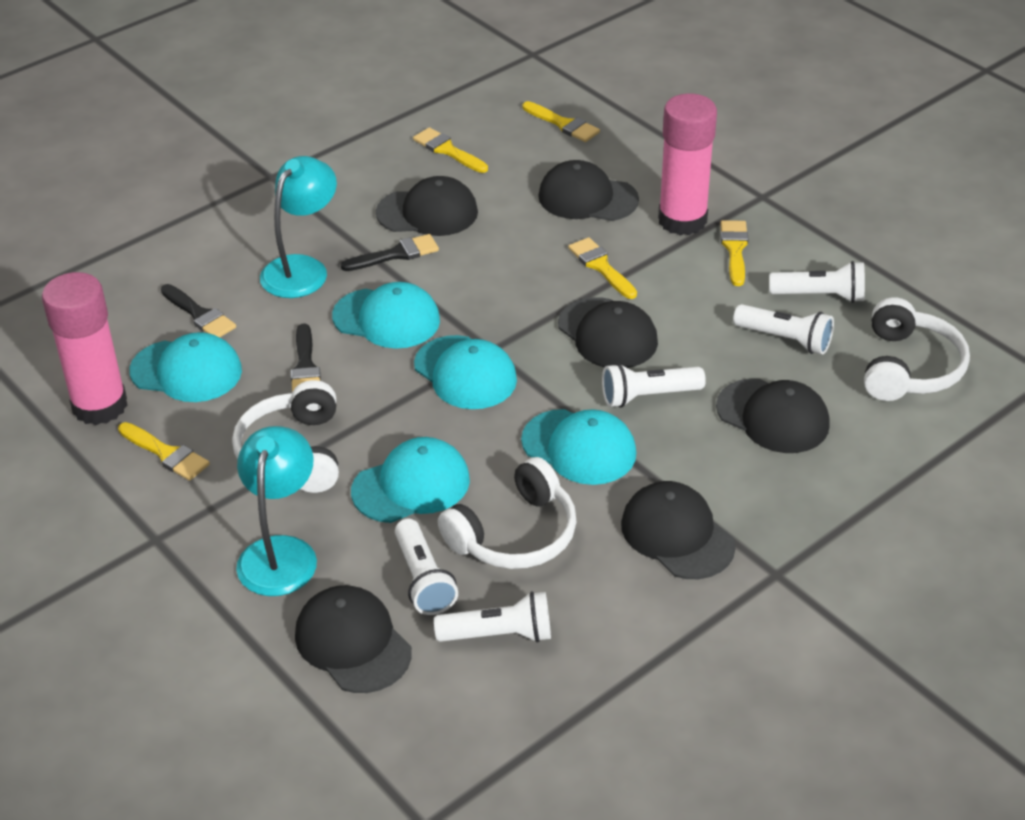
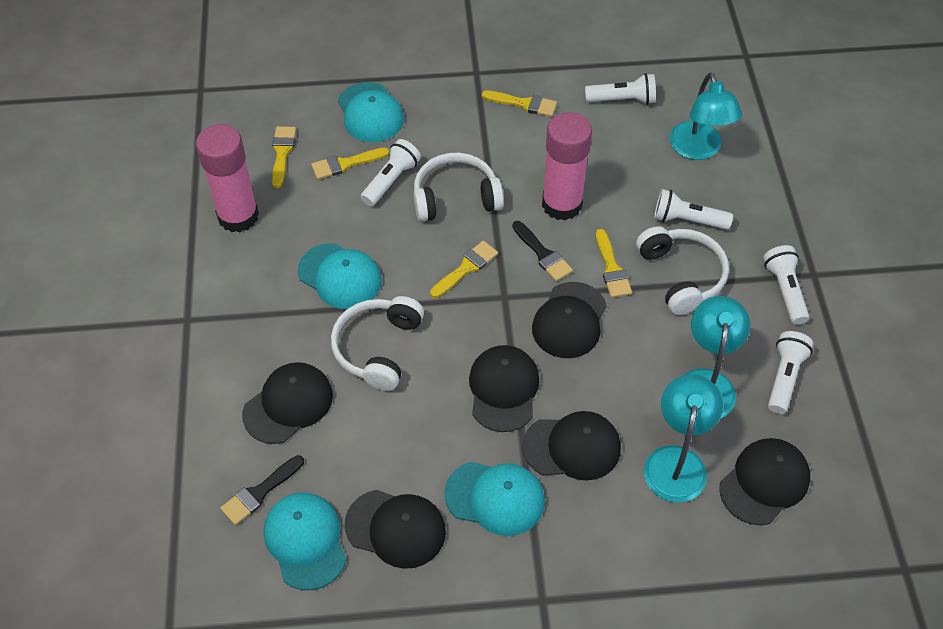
black brush: 3 -> 2
turquoise cap: 5 -> 4
turquoise lamp: 2 -> 3

